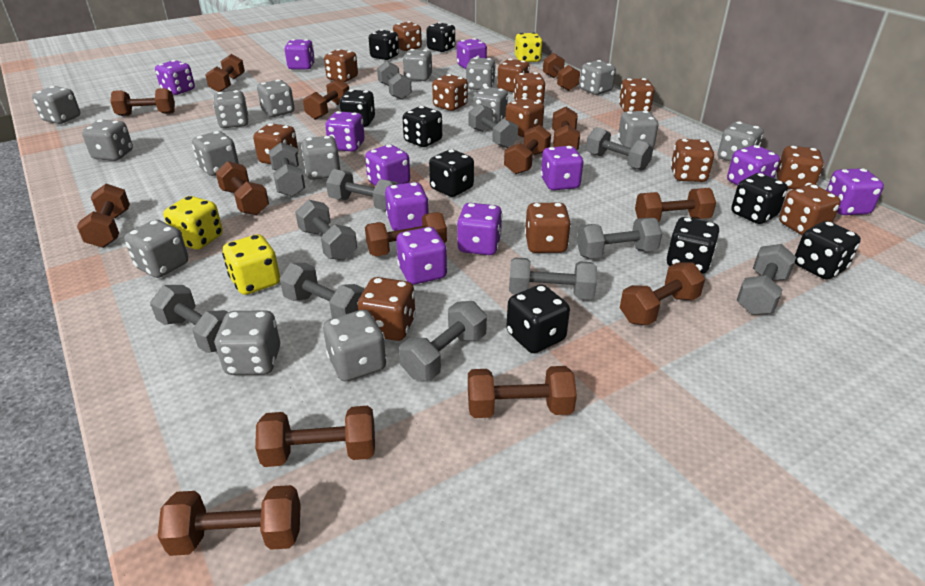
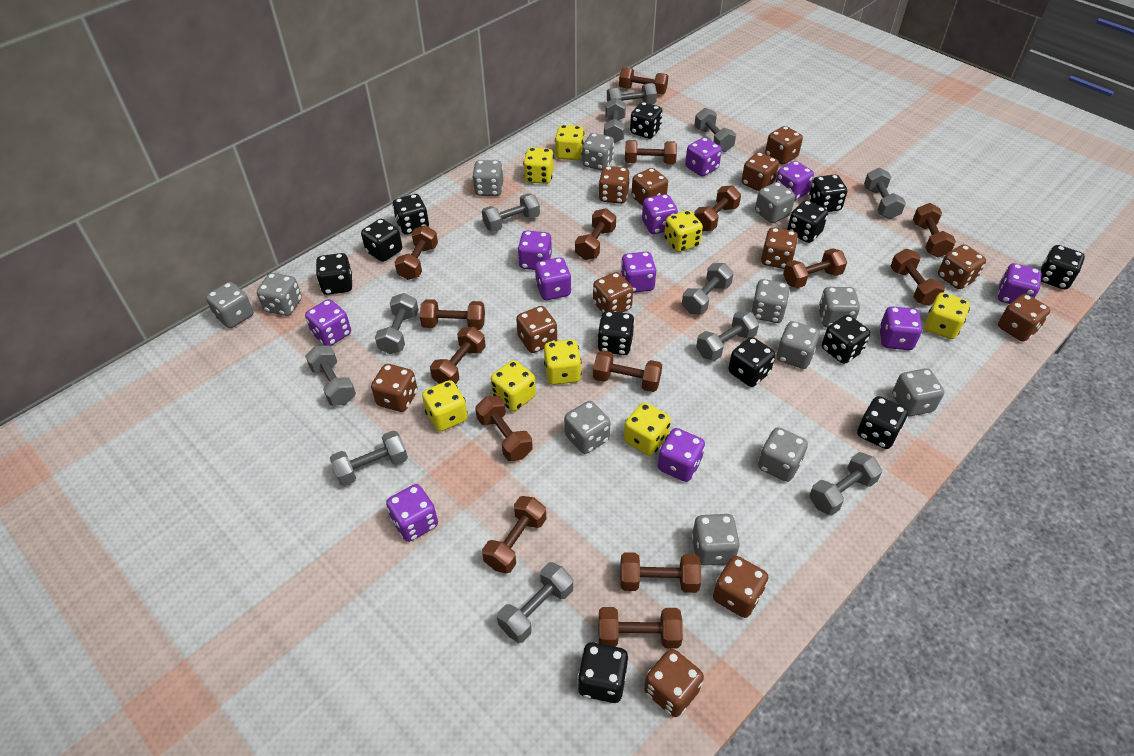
black dice: 9 -> 12
brown dice: 13 -> 12
brown dumbbell: 14 -> 15
grey dice: 15 -> 12
yellow dice: 3 -> 8

